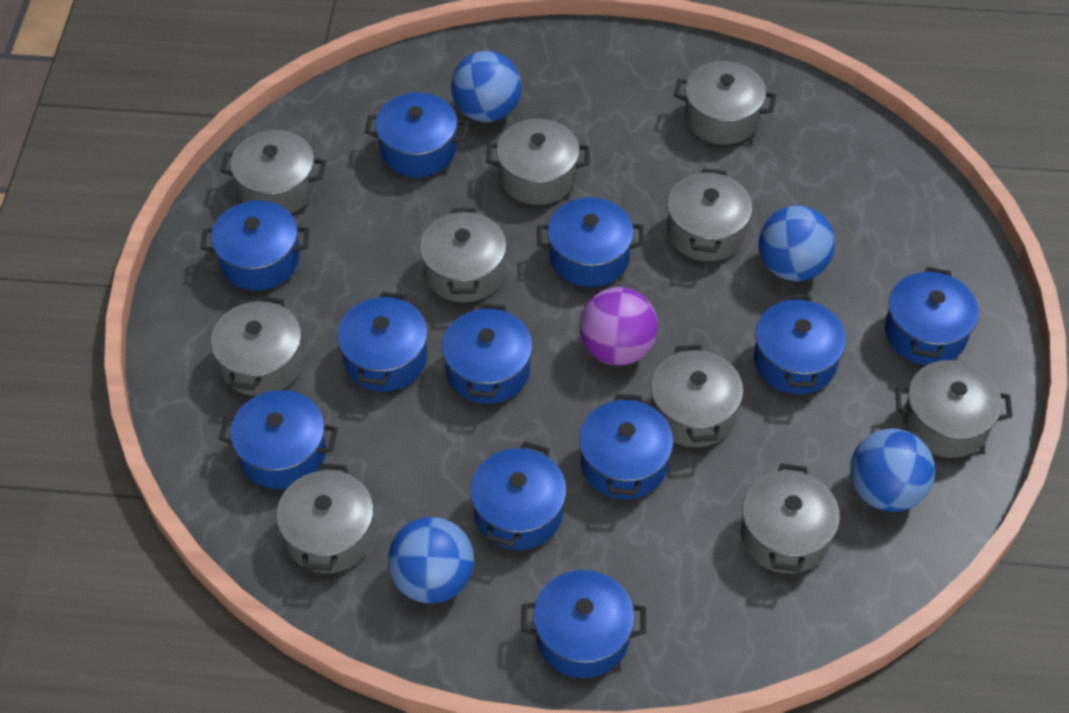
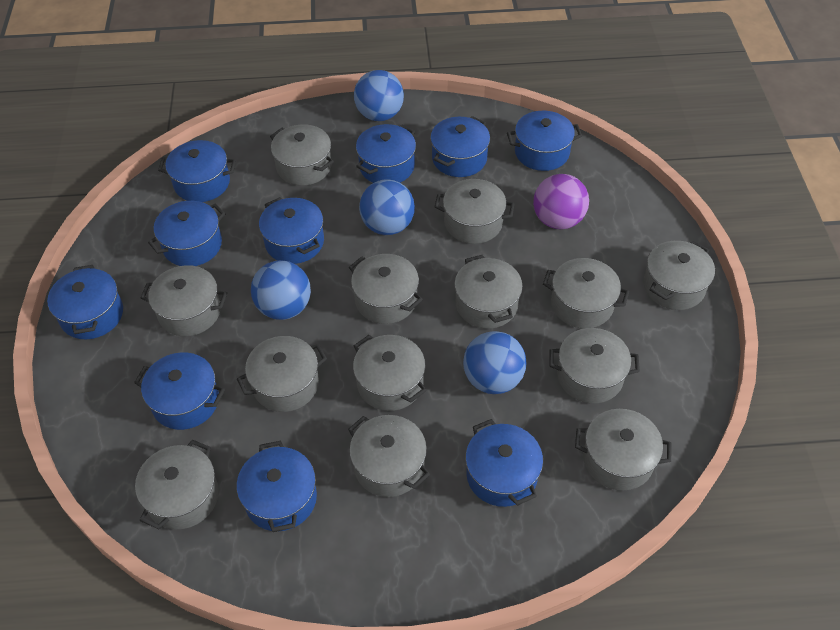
blue pot: 11 -> 10
grey pot: 10 -> 13

